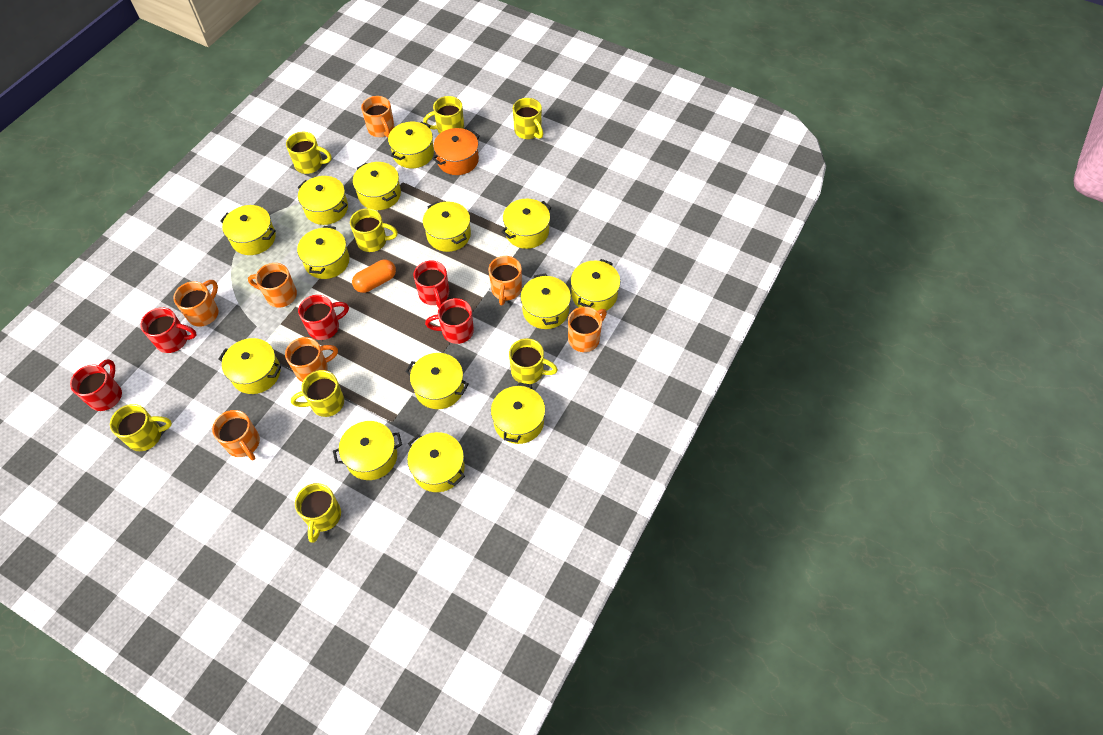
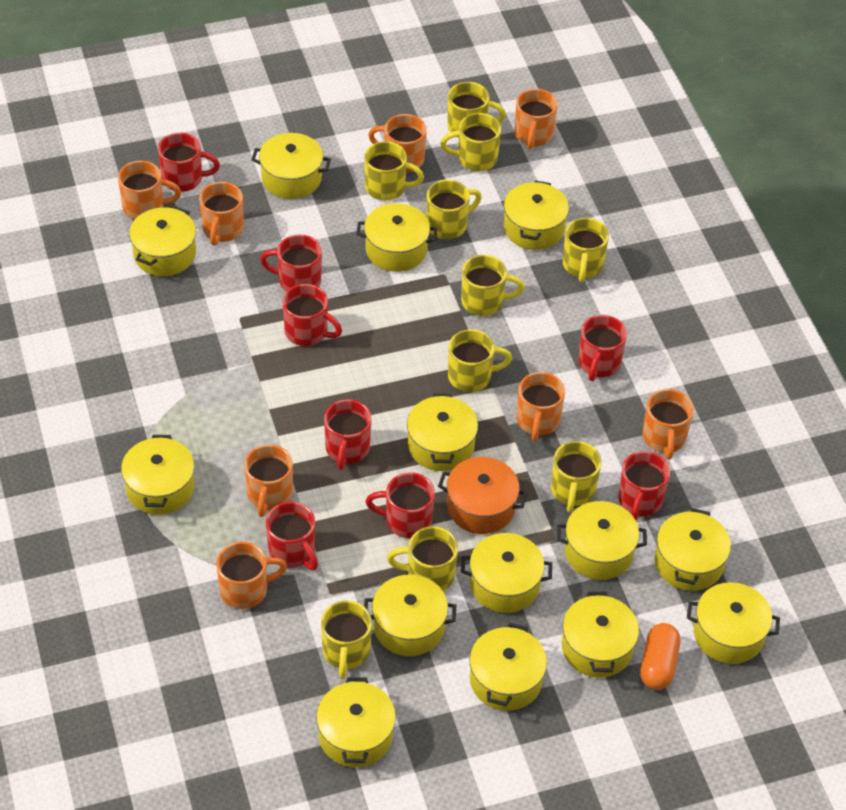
orange mug: 7 -> 8
red mug: 5 -> 8
yellow mug: 8 -> 10

